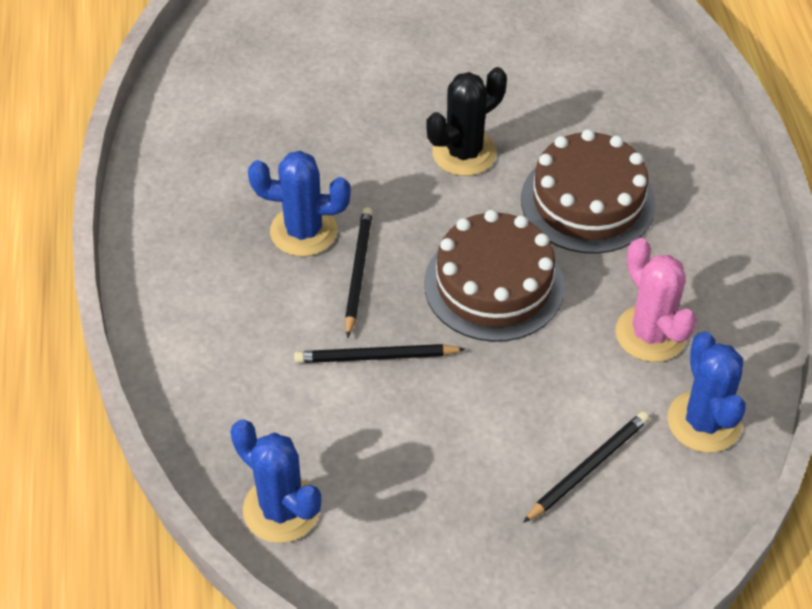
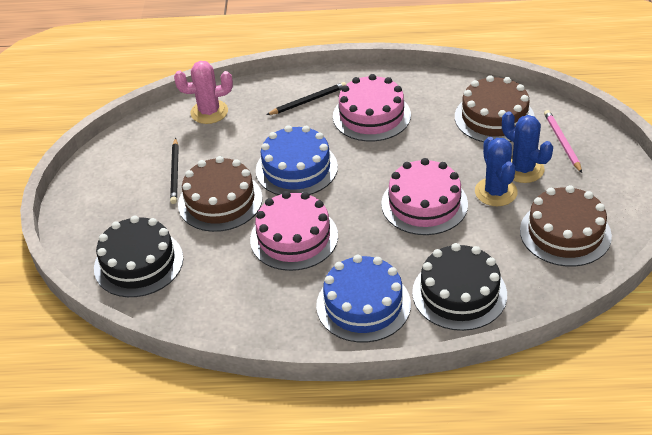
black cactus: 1 -> 0
black cake: 0 -> 2
black pencil: 3 -> 2
blue cactus: 3 -> 2
blue cake: 0 -> 2
brown cake: 2 -> 3
pink cake: 0 -> 3
pink pencil: 0 -> 1

